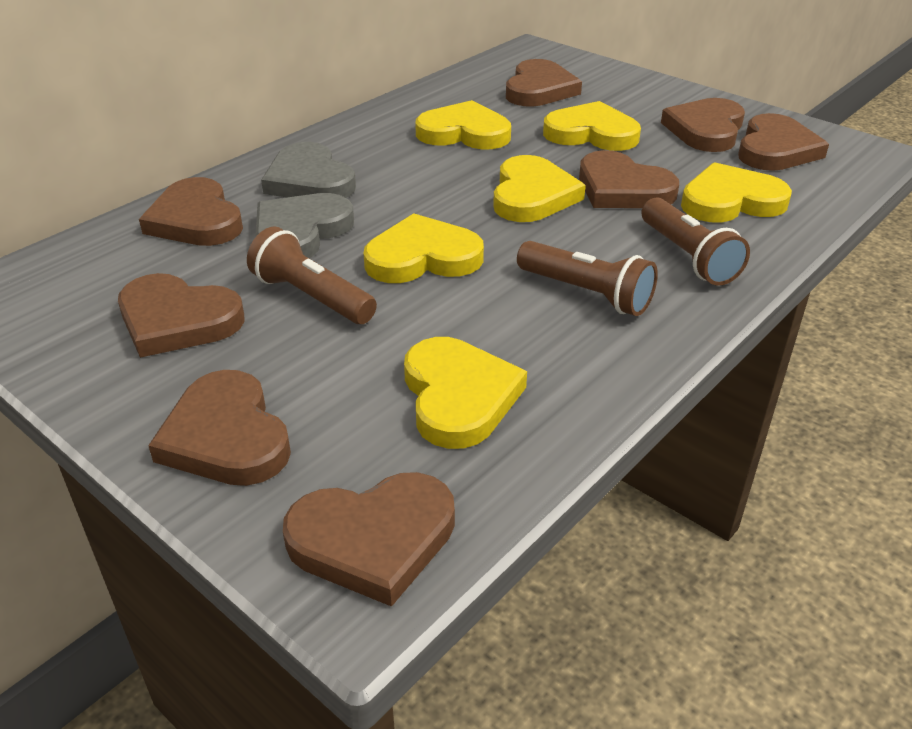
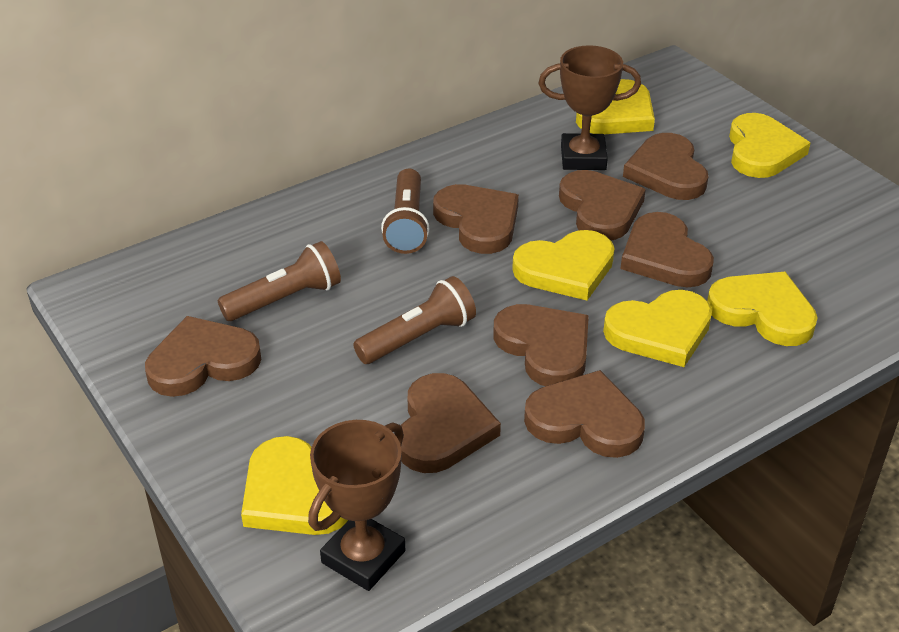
brown trophy: 0 -> 2
grey heart: 2 -> 0

